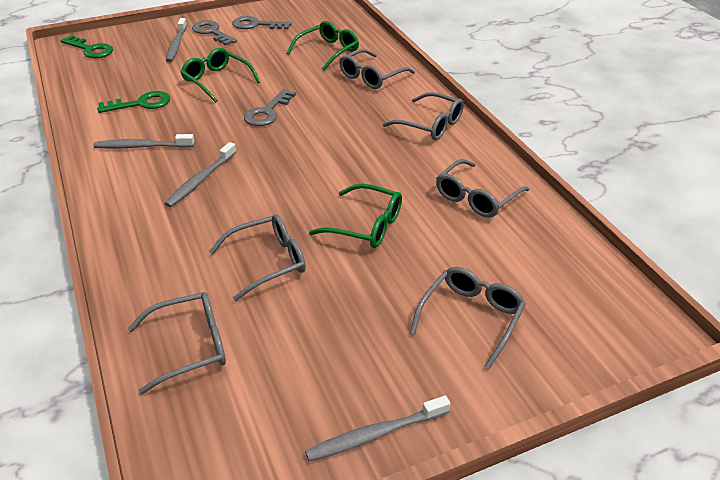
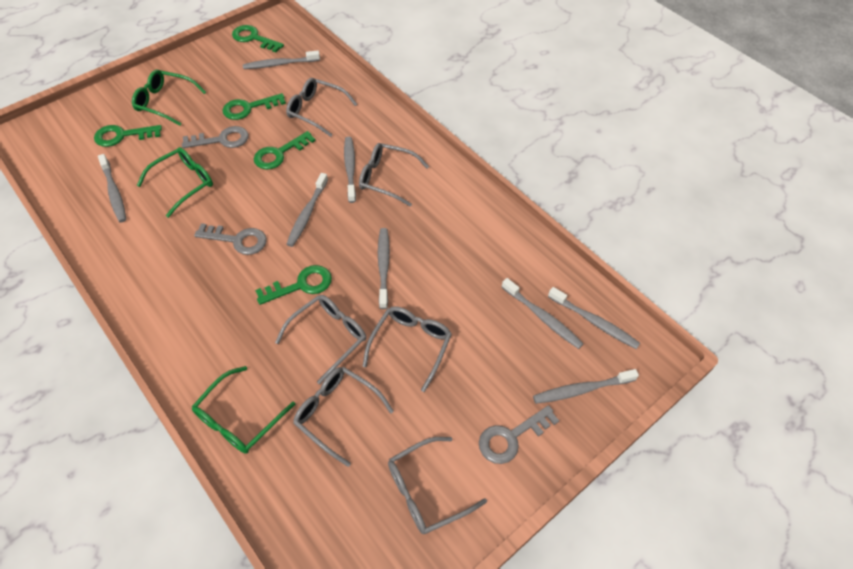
green key: 2 -> 5
grey toothbrush: 4 -> 8

